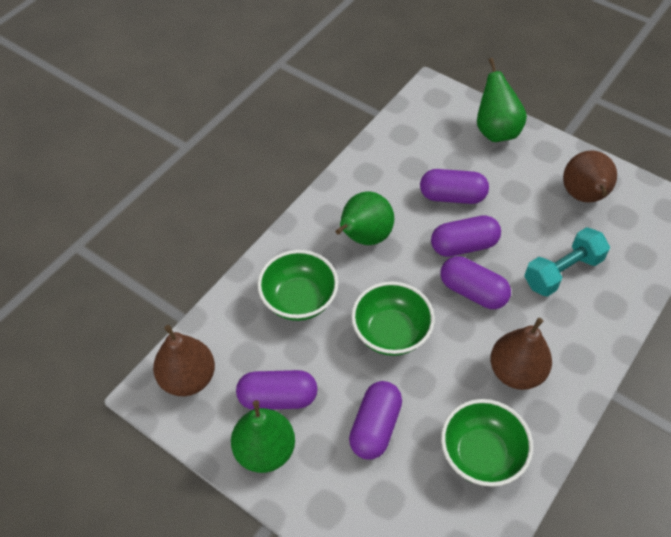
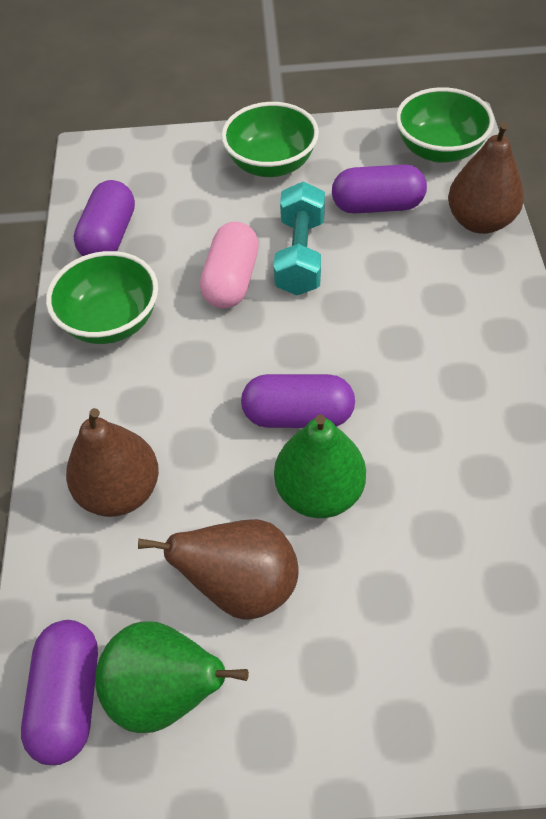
green pear: 3 -> 2
pink capsule: 0 -> 1
purple capsule: 5 -> 4

